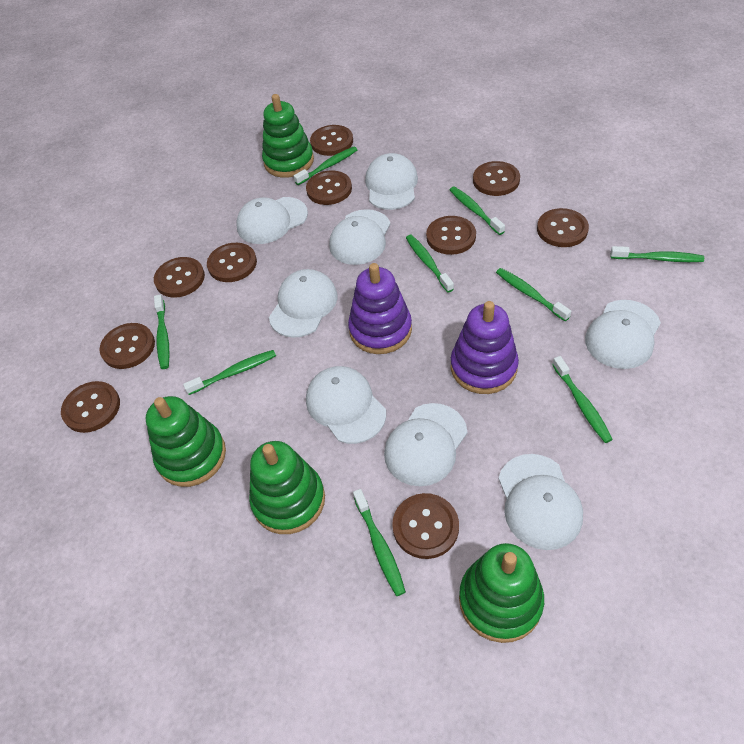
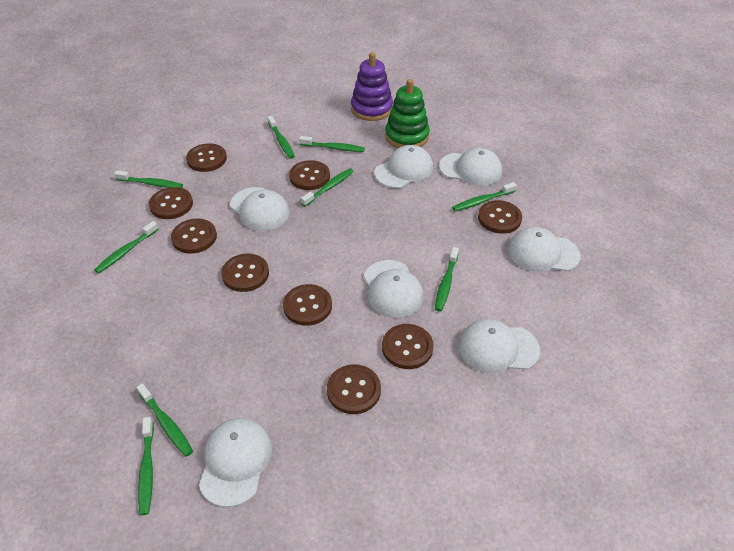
brown button: 10 -> 9
green stacking toy: 4 -> 1
purple stacking toy: 2 -> 1
white cap: 8 -> 7

